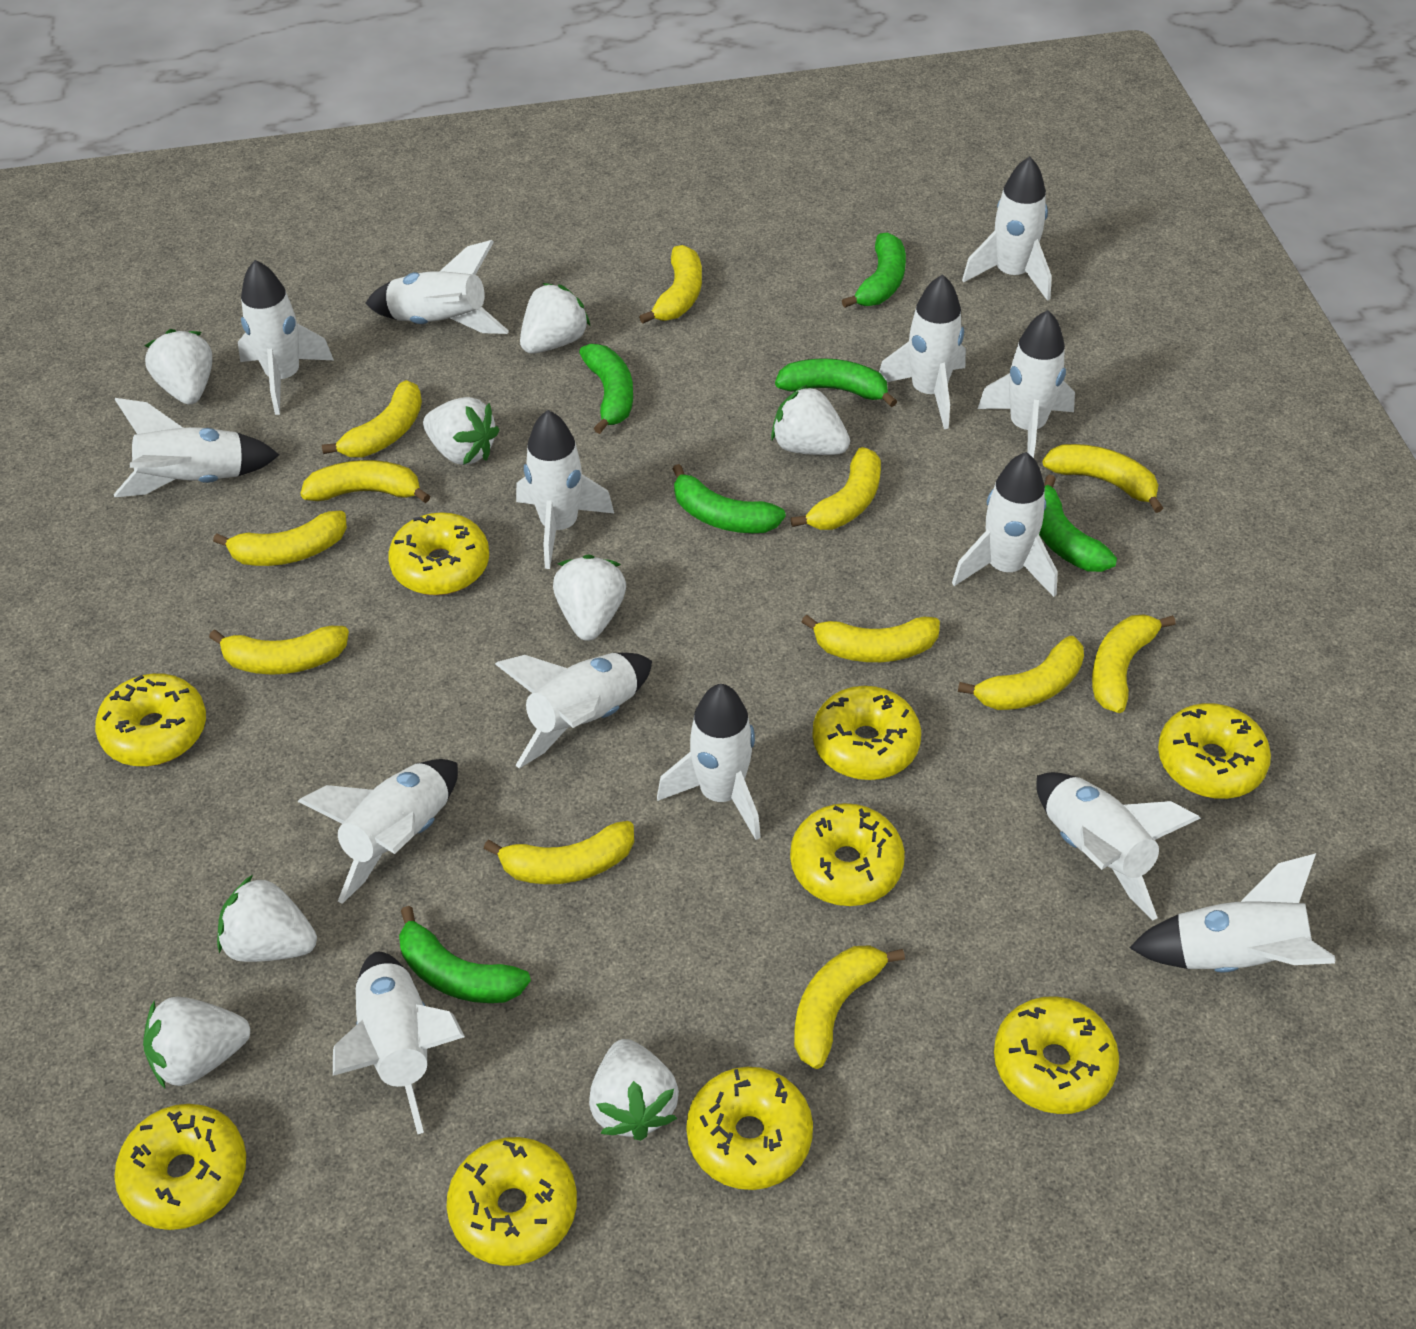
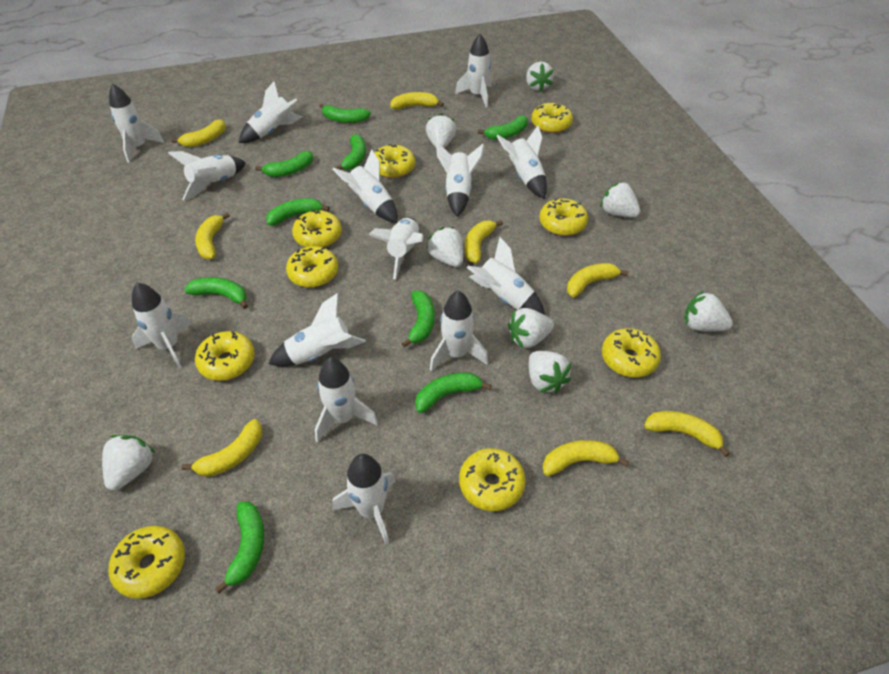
green banana: 6 -> 9
yellow banana: 12 -> 8

